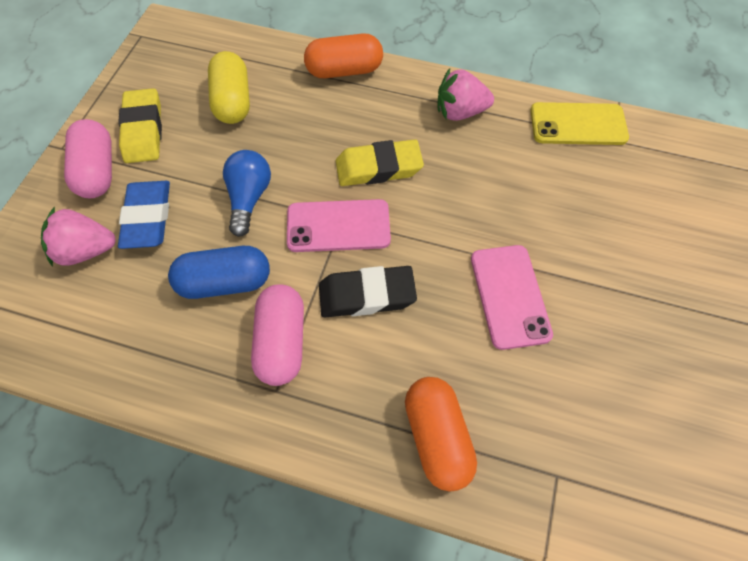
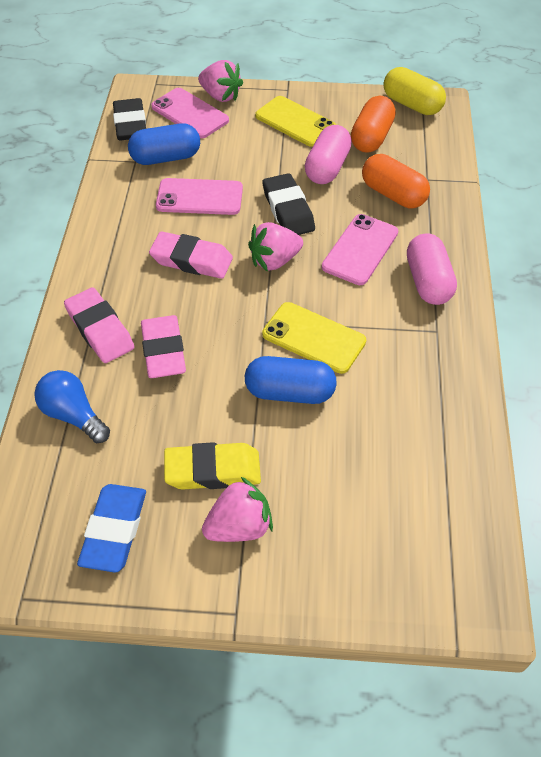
black eraser: 1 -> 2
blue capsule: 1 -> 2
pink eraser: 0 -> 3
pink phone: 2 -> 3
pink strawberry: 2 -> 3
yellow eraser: 2 -> 1
yellow phone: 1 -> 2

